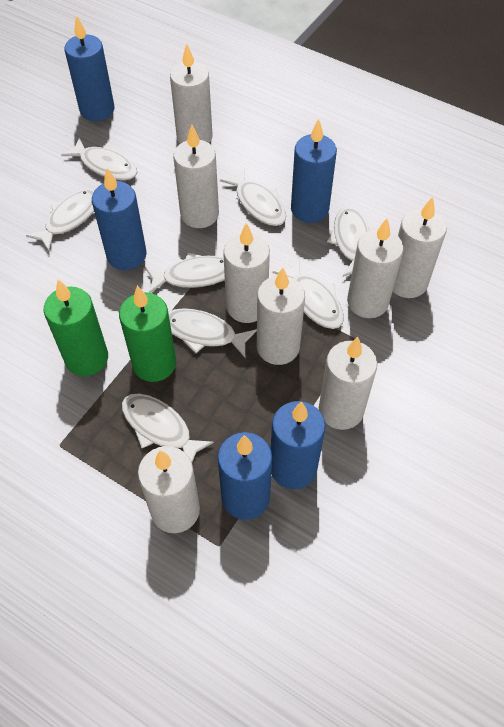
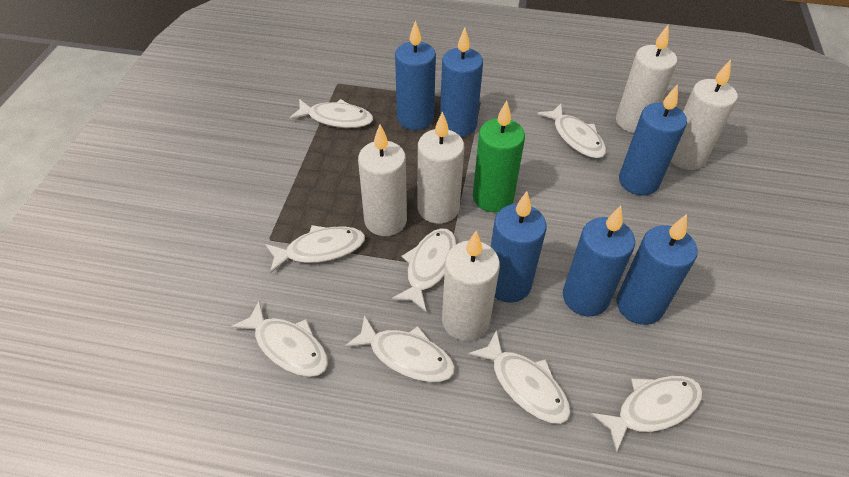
blue candle: 5 -> 6
green candle: 2 -> 1
white candle: 8 -> 5

